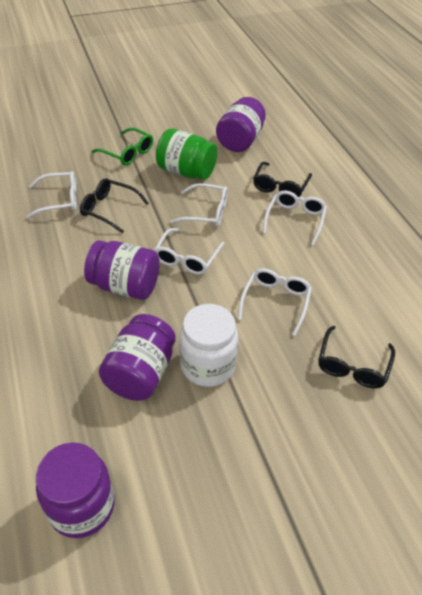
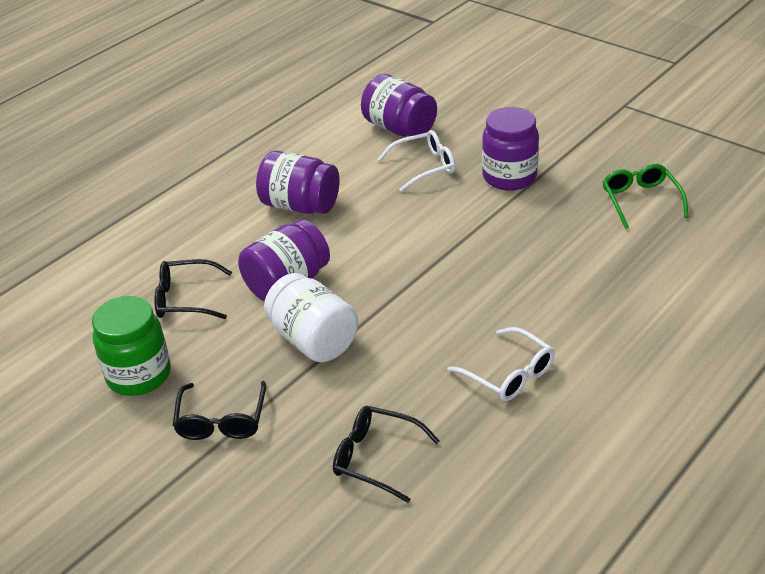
white glasses: 5 -> 2

